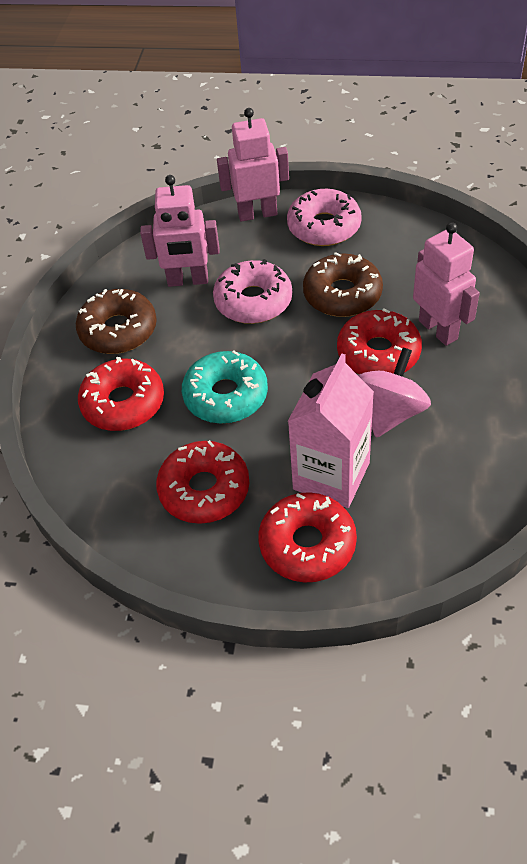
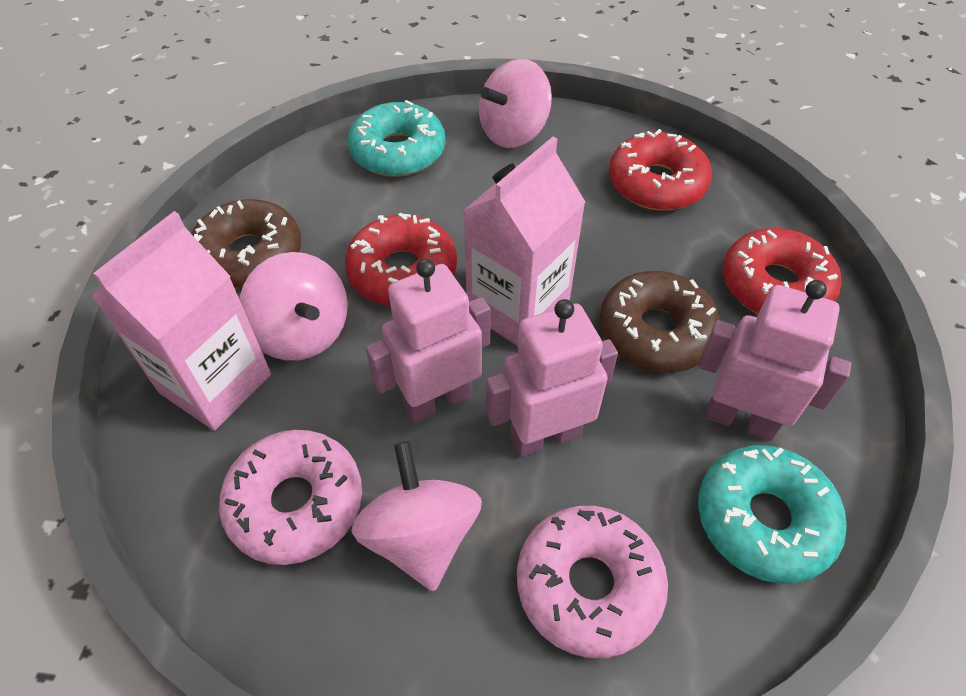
pink carton: 1 -> 2
pink spinning top: 1 -> 3
red donut: 4 -> 3
turquoise donut: 1 -> 2

